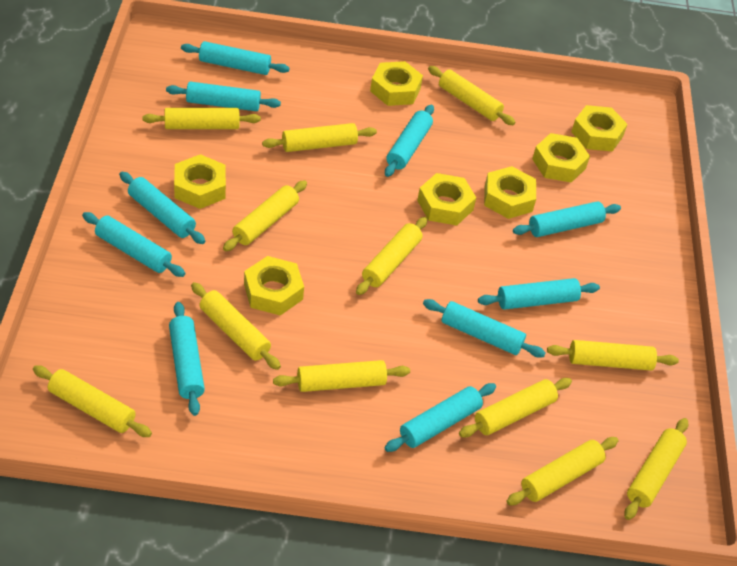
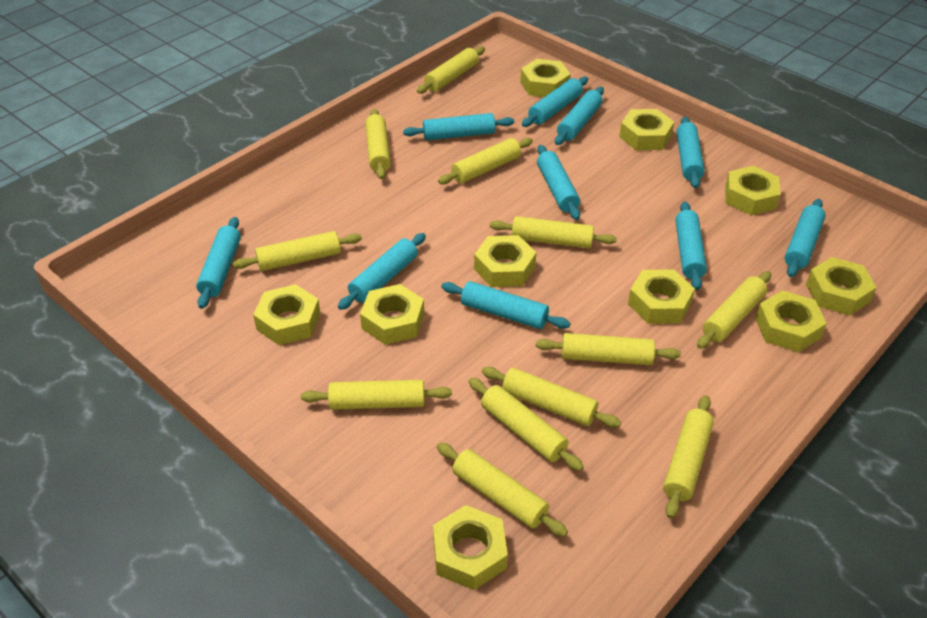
yellow nut: 7 -> 10

